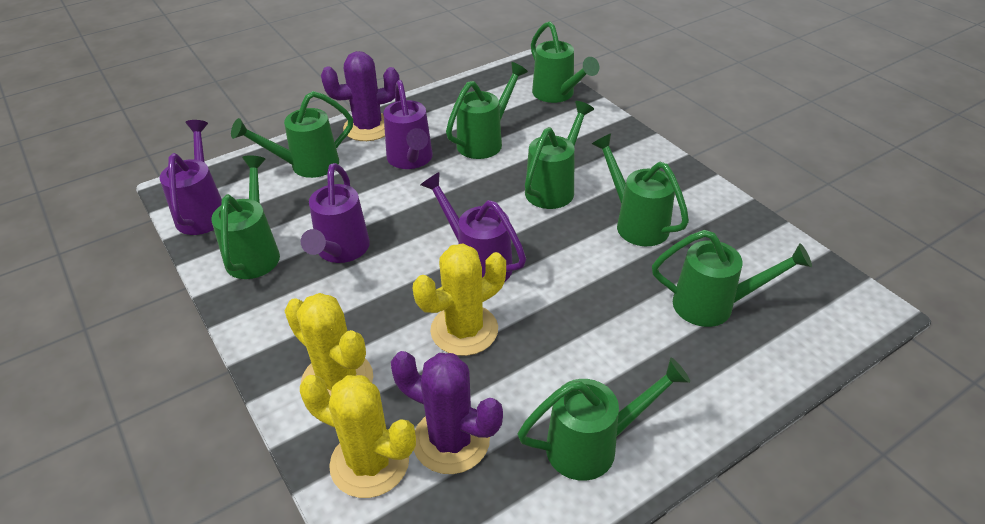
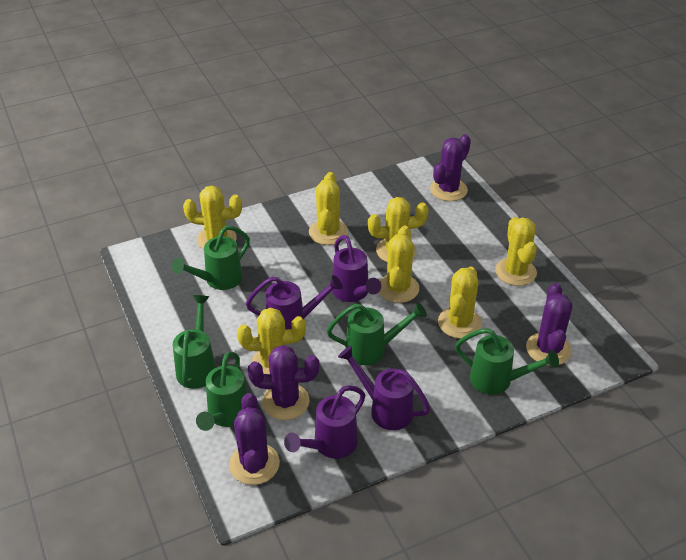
green watering can: 8 -> 5
purple cactus: 2 -> 4
yellow cactus: 3 -> 7

